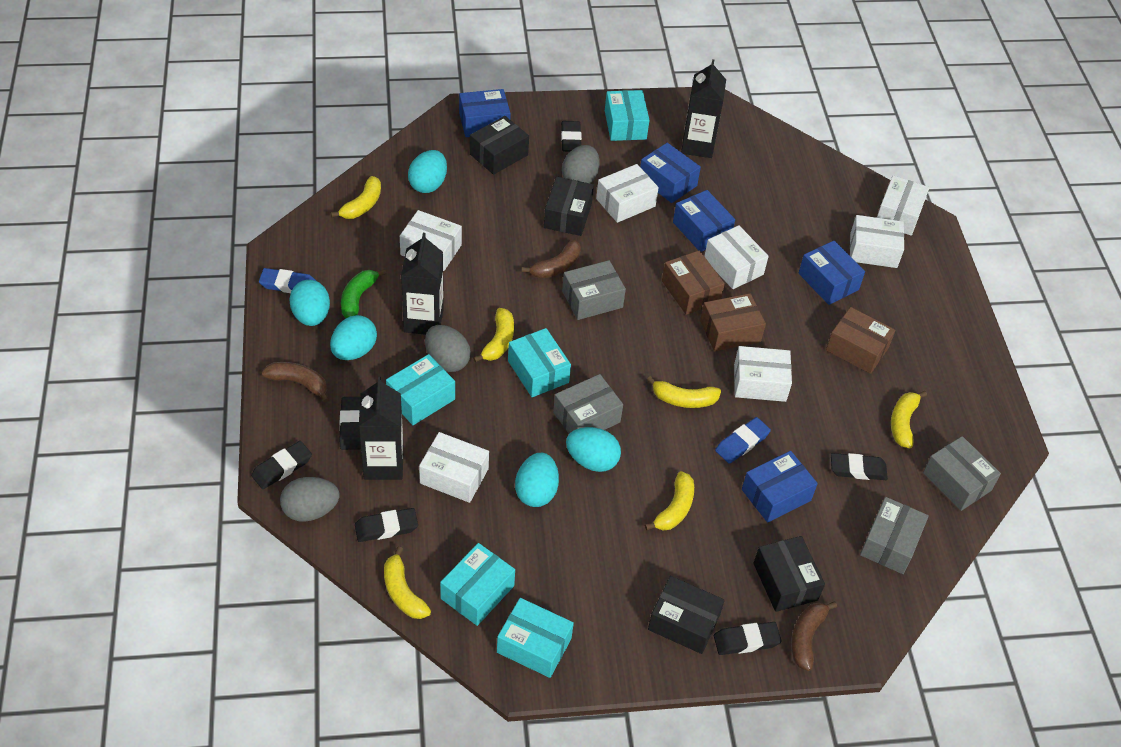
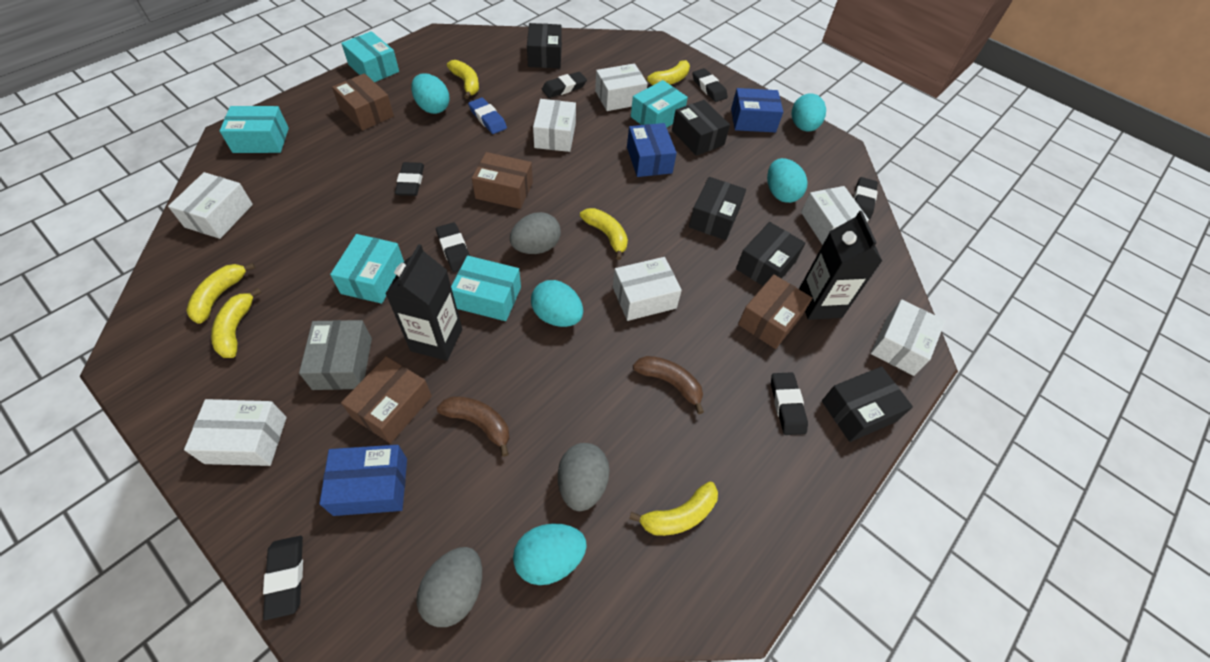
black box: 4 -> 5
black carton: 3 -> 2
black eraser: 6 -> 7
blue box: 5 -> 3
blue eraser: 2 -> 1
brown banana: 3 -> 2
brown box: 3 -> 4
green banana: 1 -> 0
grey box: 4 -> 1

